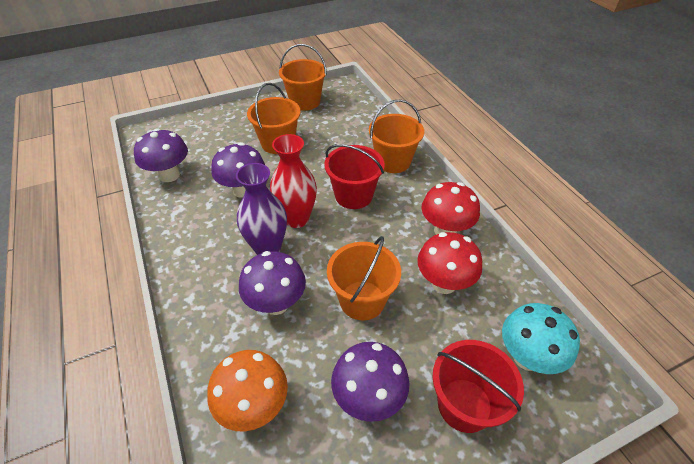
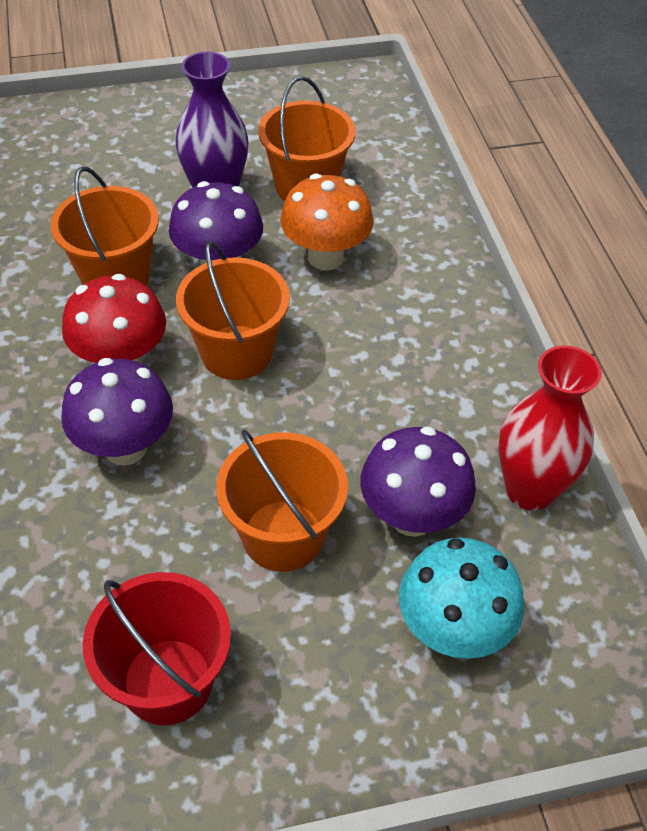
purple mushroom: 4 -> 3
red bucket: 2 -> 1
red mushroom: 2 -> 1

